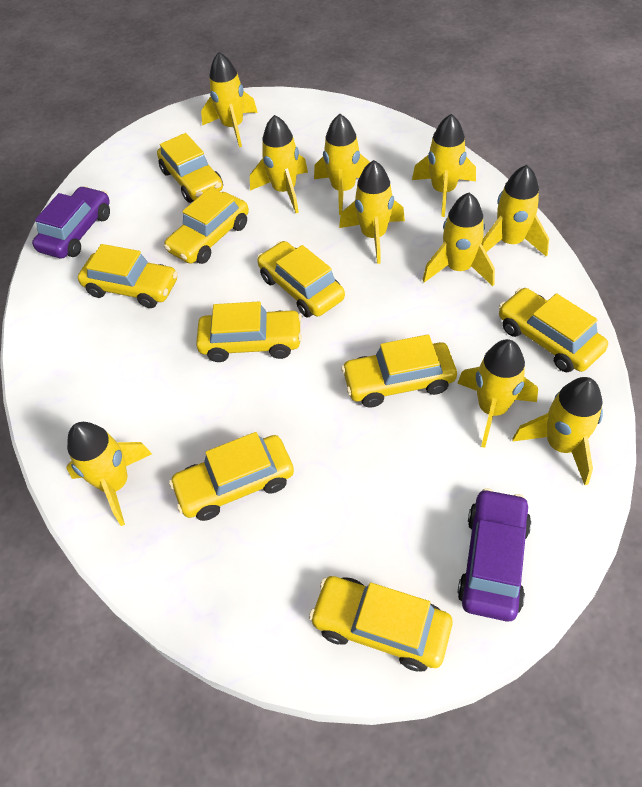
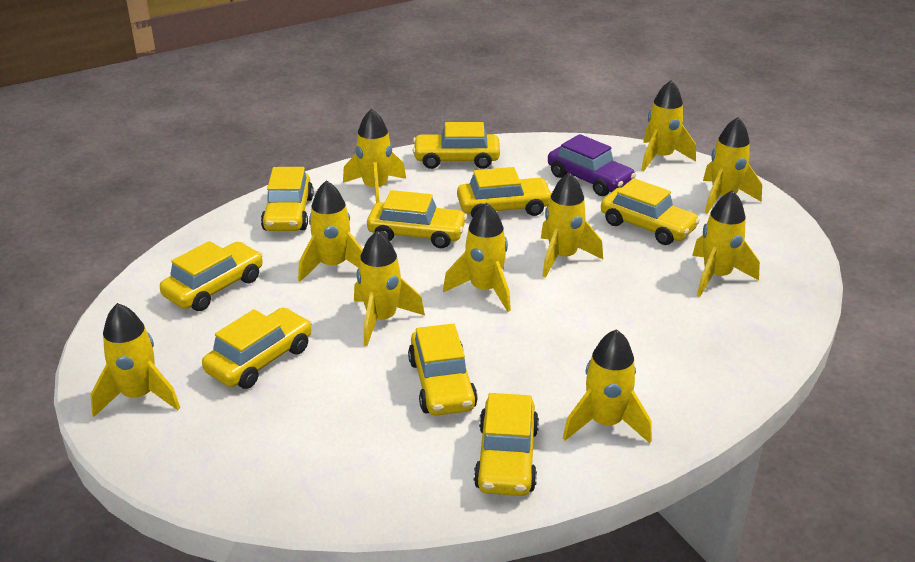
purple car: 2 -> 1

